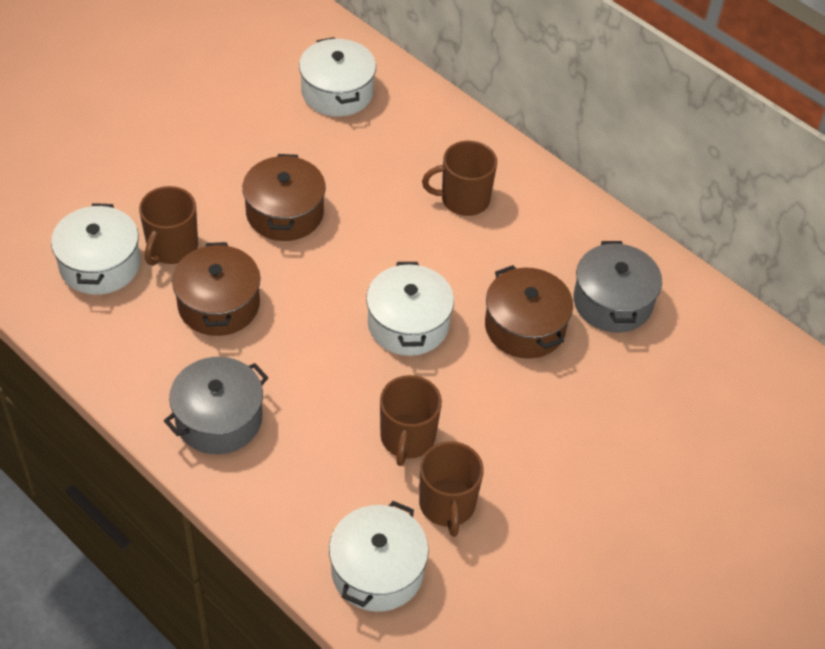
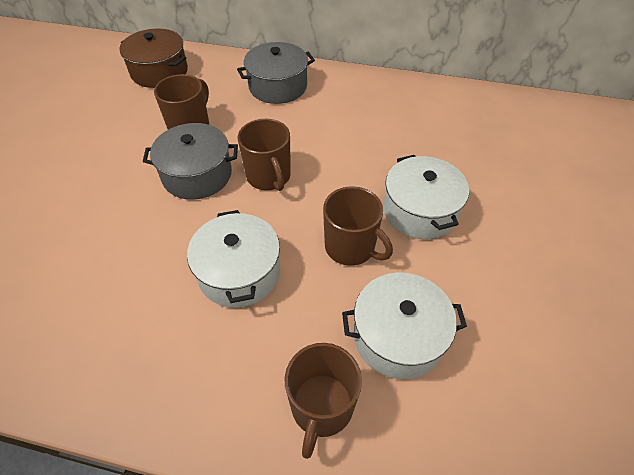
brown pot: 3 -> 1
white pot: 4 -> 3

